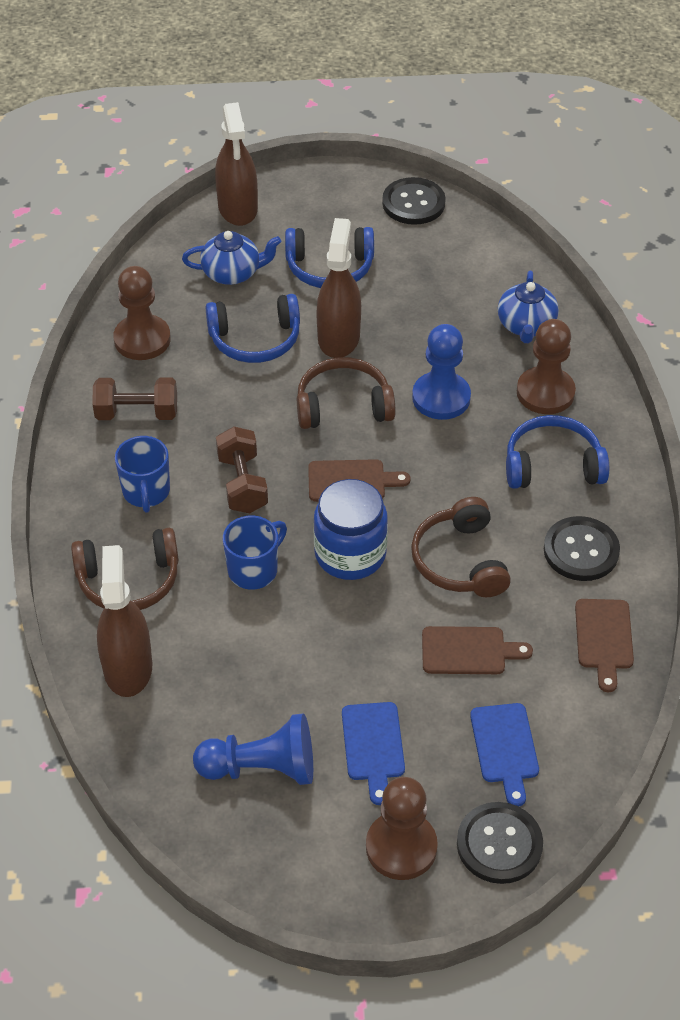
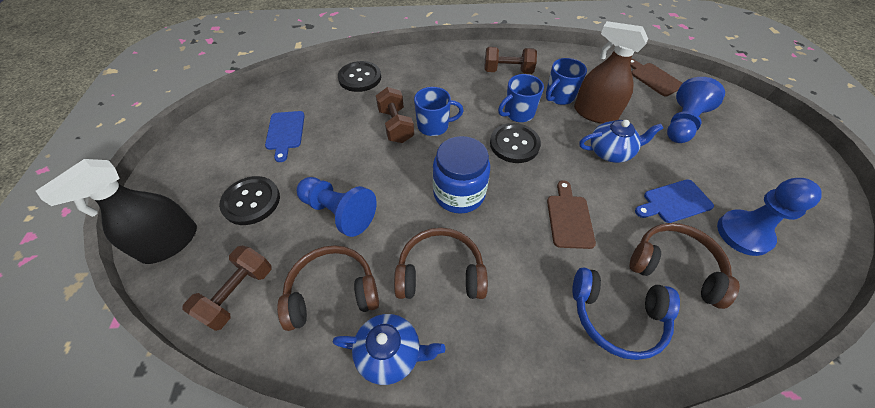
black spray bottle: 0 -> 1
blue headphones: 3 -> 1
blue mug: 2 -> 3
blue pawn: 2 -> 3
brown cutting board: 3 -> 2
brown dumbbell: 2 -> 3
brown pawn: 3 -> 0
brown spray bottle: 3 -> 1

